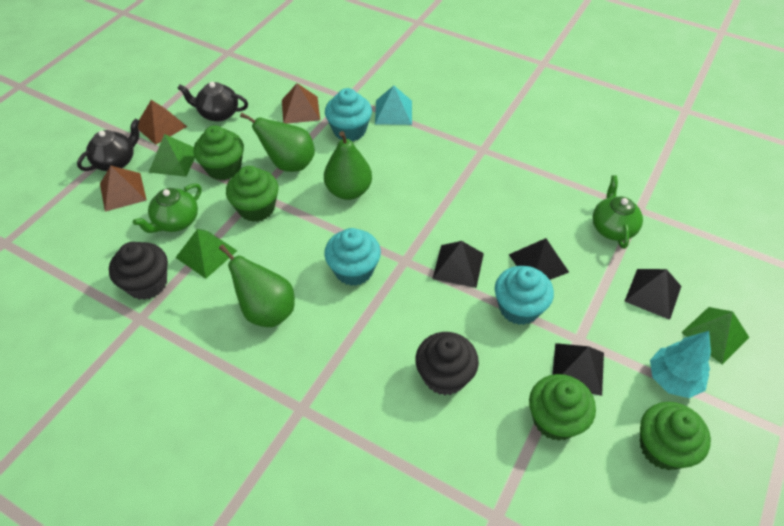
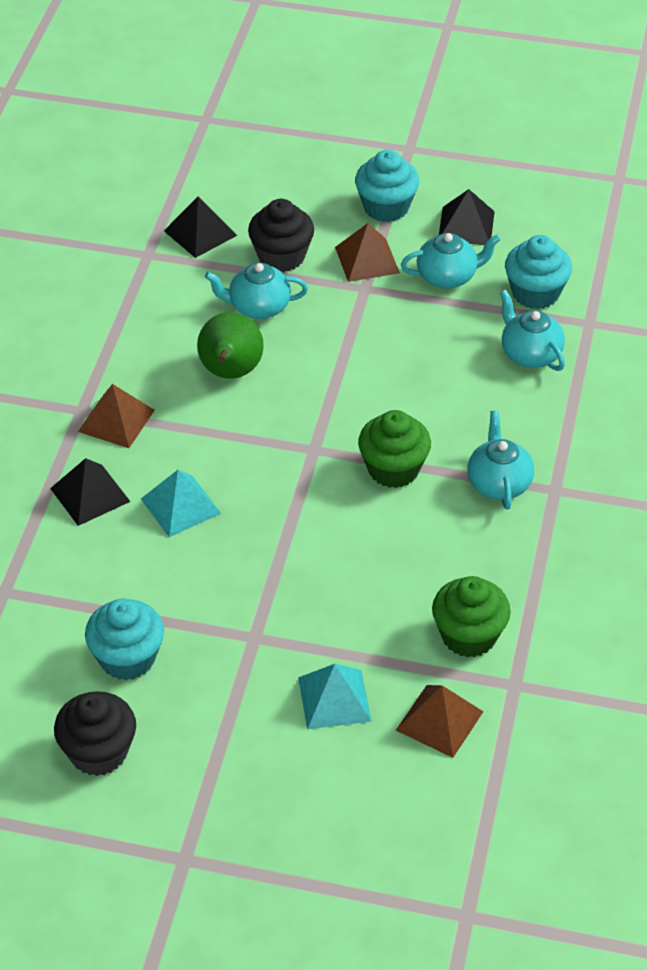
black pyramid: 4 -> 3
black teapot: 2 -> 0
green cupcake: 4 -> 2
green pear: 3 -> 1
green pyramid: 3 -> 0
green teapot: 2 -> 0
turquoise pyramid: 1 -> 2
turquoise teapot: 0 -> 4
turquoise tree: 1 -> 0

